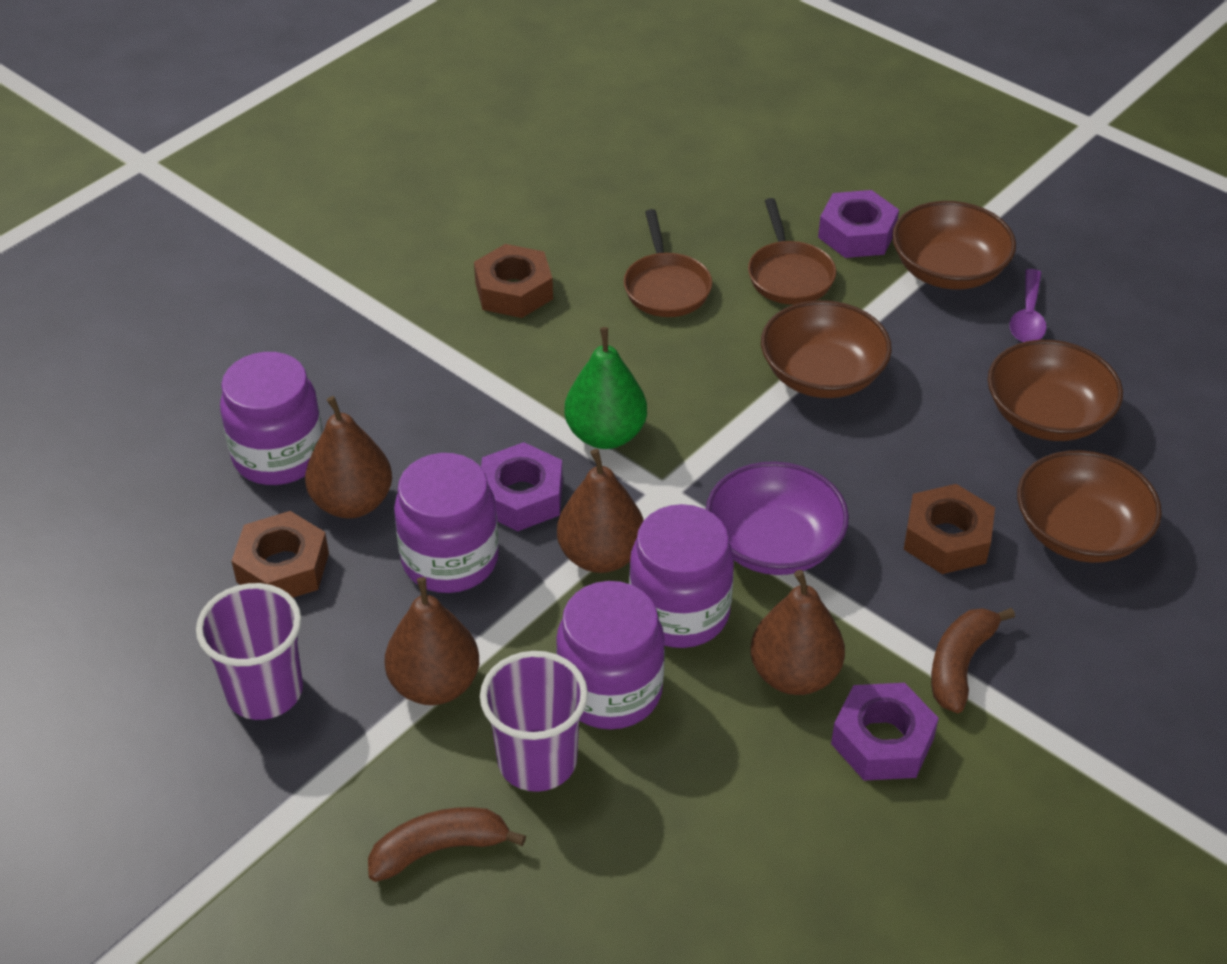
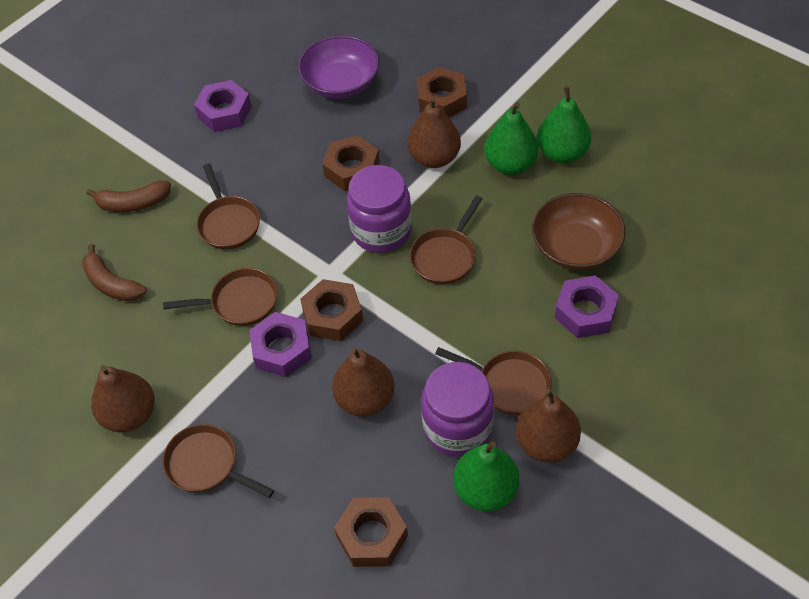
brown bowl: 4 -> 1
brown nut: 3 -> 4
brown pan: 2 -> 5
green pear: 1 -> 3
purple cup: 2 -> 0
purple jar: 4 -> 2
purple spoon: 1 -> 0

